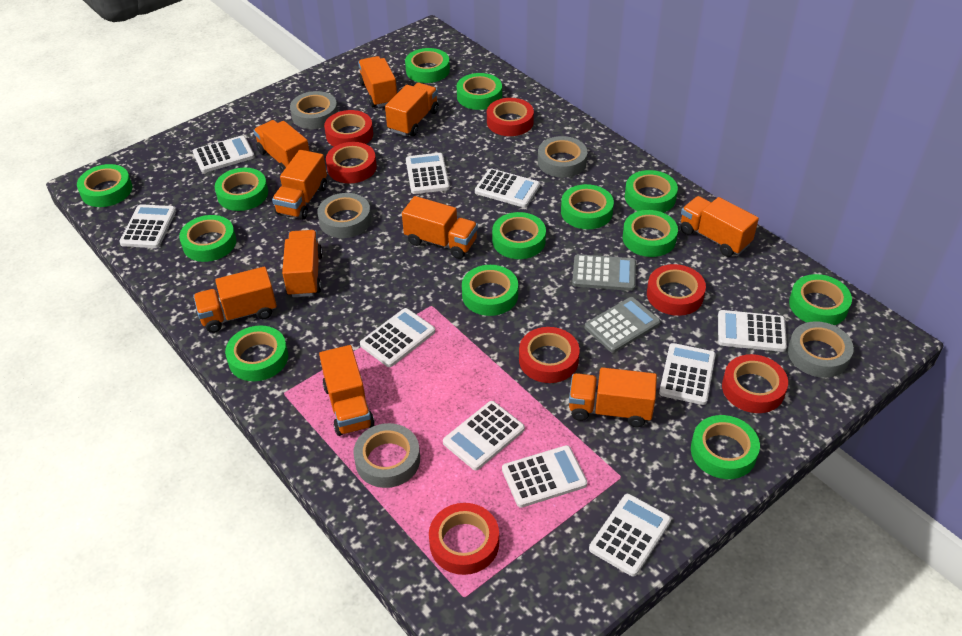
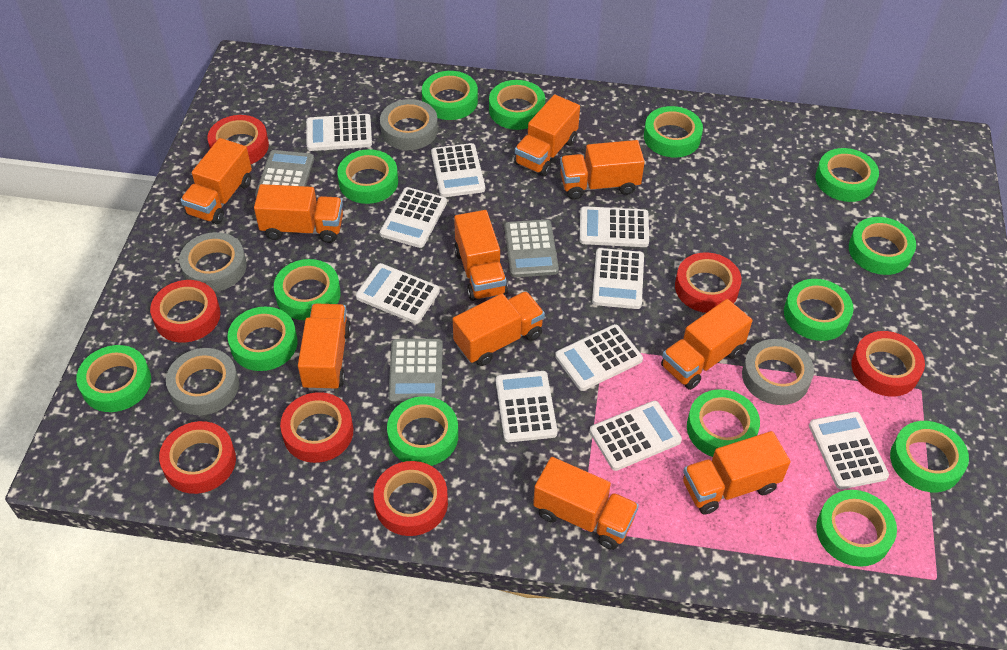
green tape: 13 -> 14
grey calculator: 2 -> 3
grey tape: 5 -> 4

